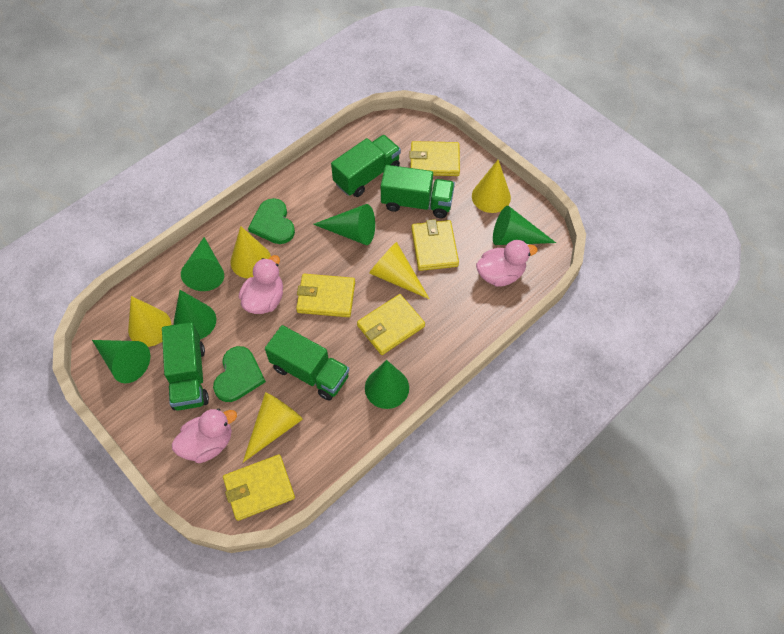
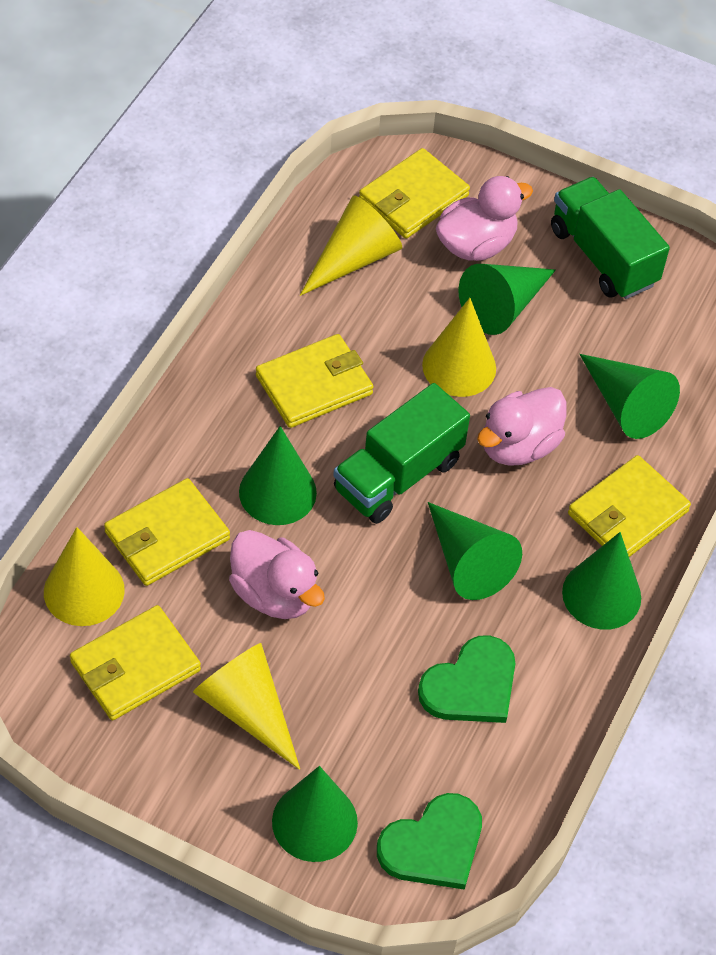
green truck: 4 -> 2
yellow cone: 5 -> 4

